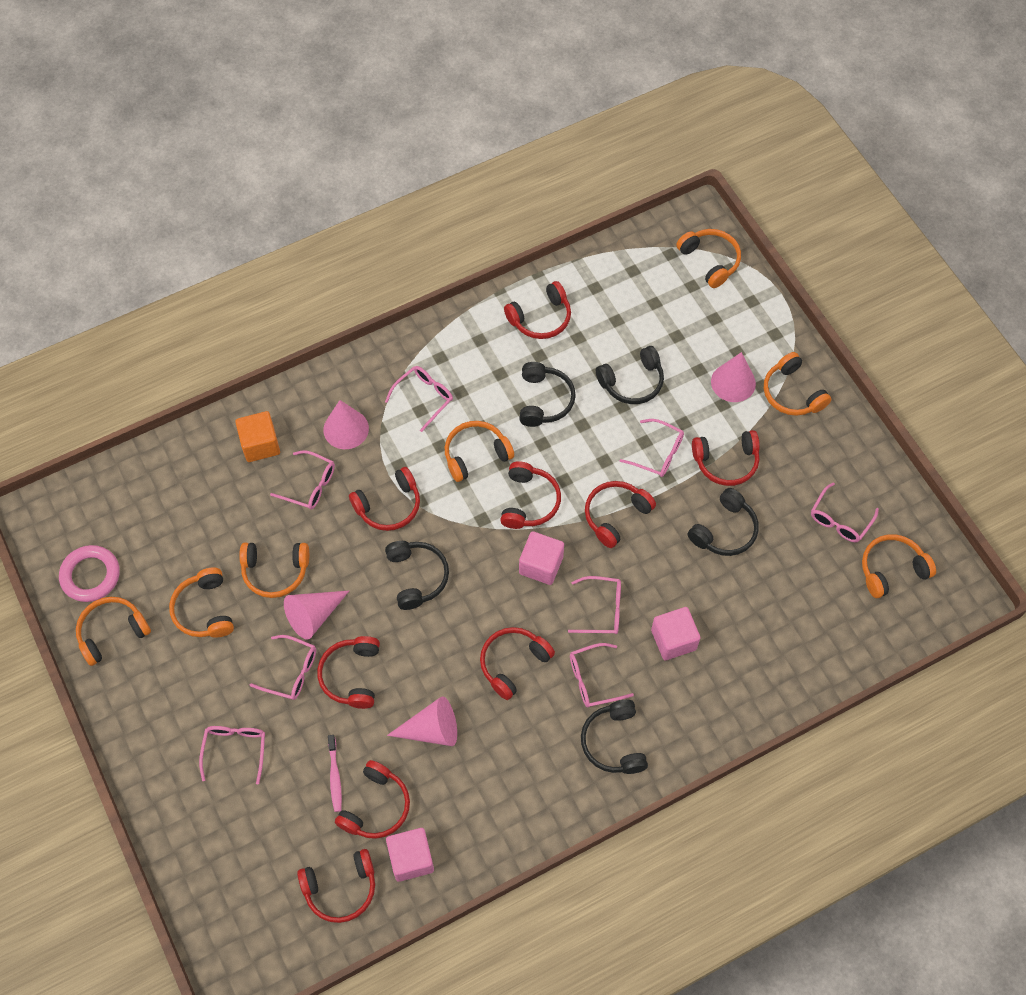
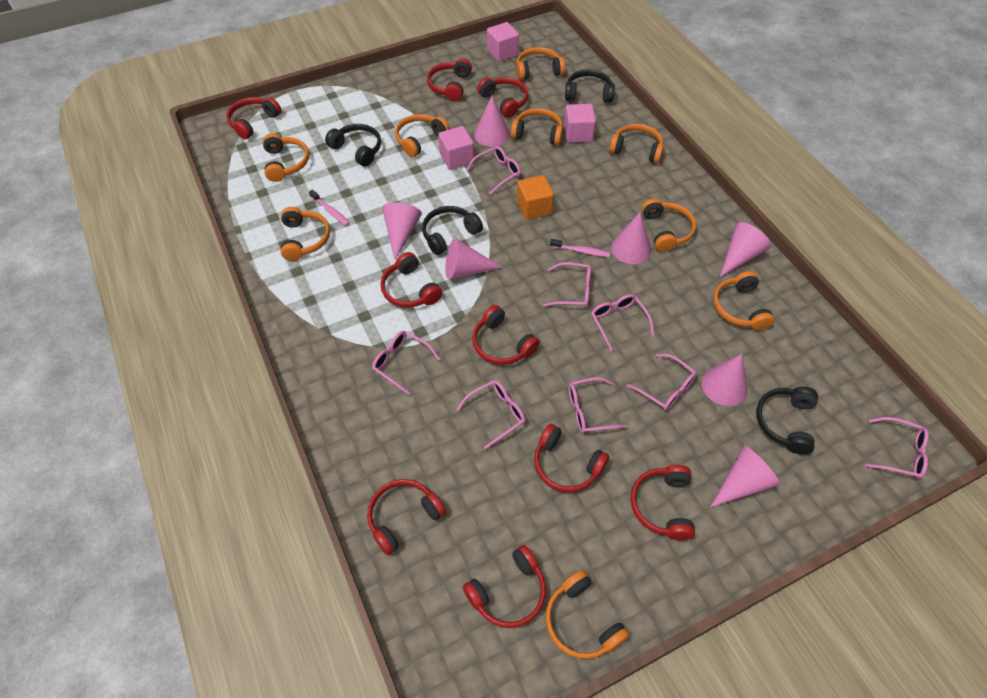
black headphones: 5 -> 4
orange headphones: 7 -> 9
pink cone: 4 -> 7
pink ring: 1 -> 0
pink toothbrush: 1 -> 2

